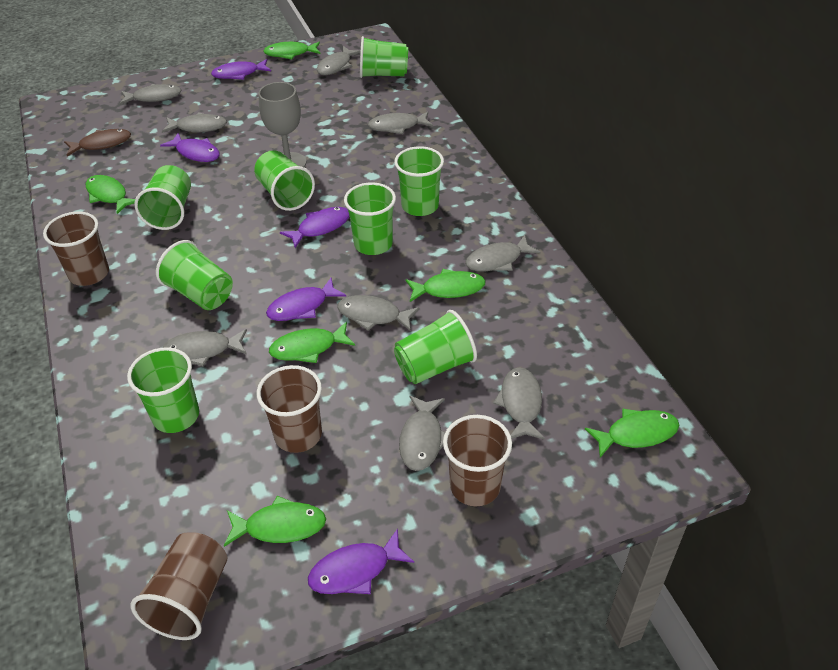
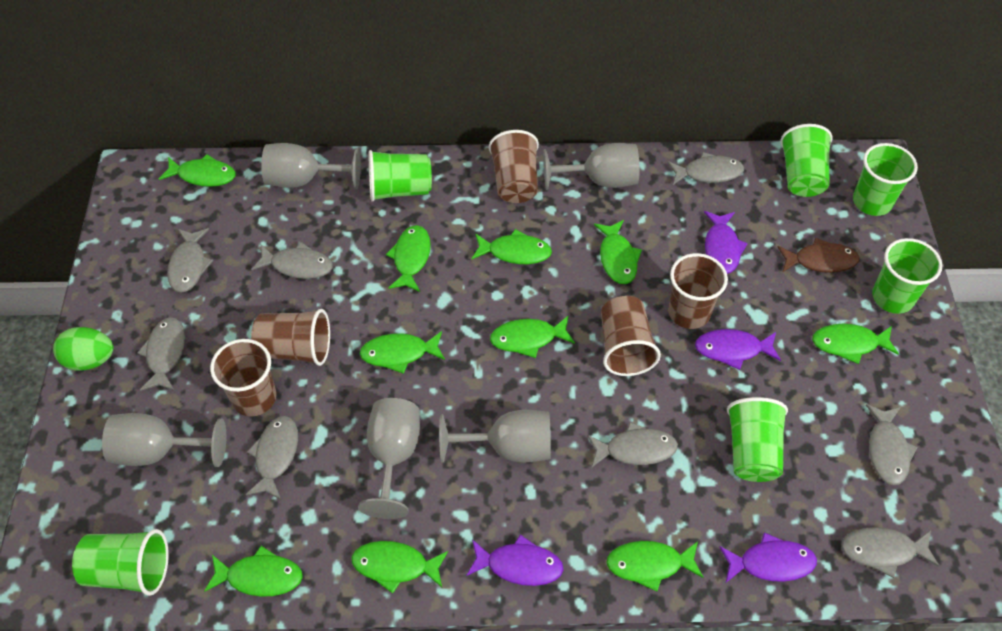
brown cup: 4 -> 5
green cup: 8 -> 6
green egg: 0 -> 1
green fish: 6 -> 10
grey fish: 9 -> 8
grey goblet: 1 -> 5
purple fish: 5 -> 4

